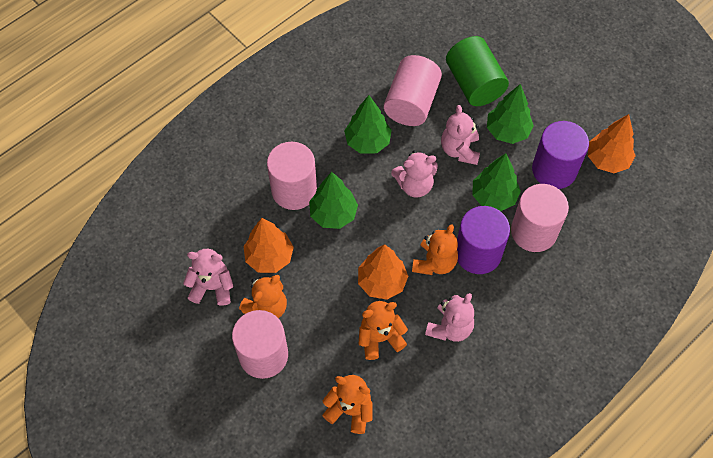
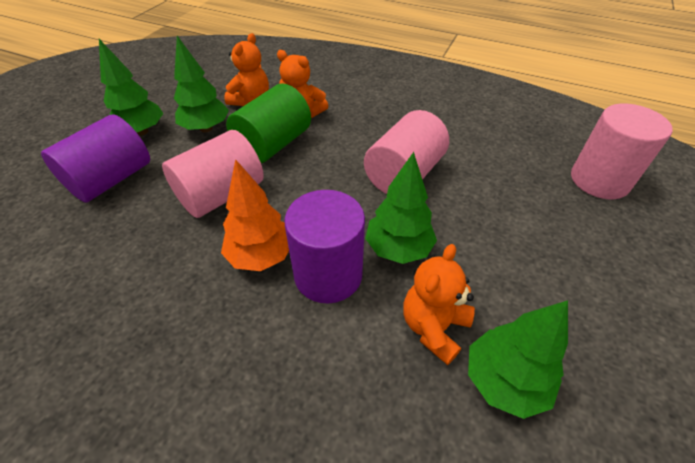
orange teddy bear: 4 -> 3
orange tree: 3 -> 1
pink cylinder: 4 -> 3
pink teddy bear: 4 -> 0

